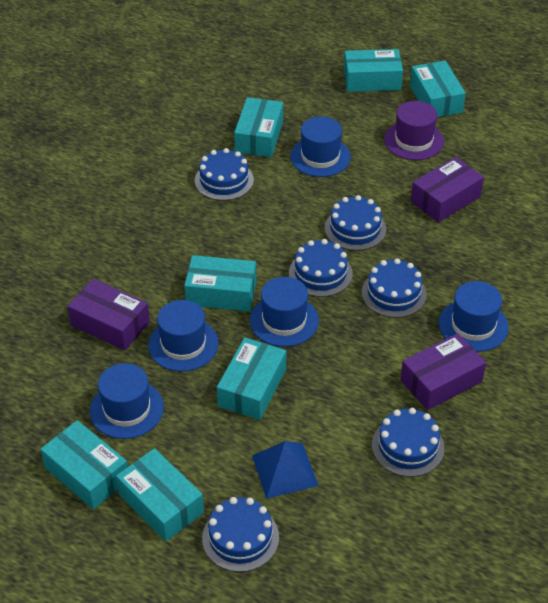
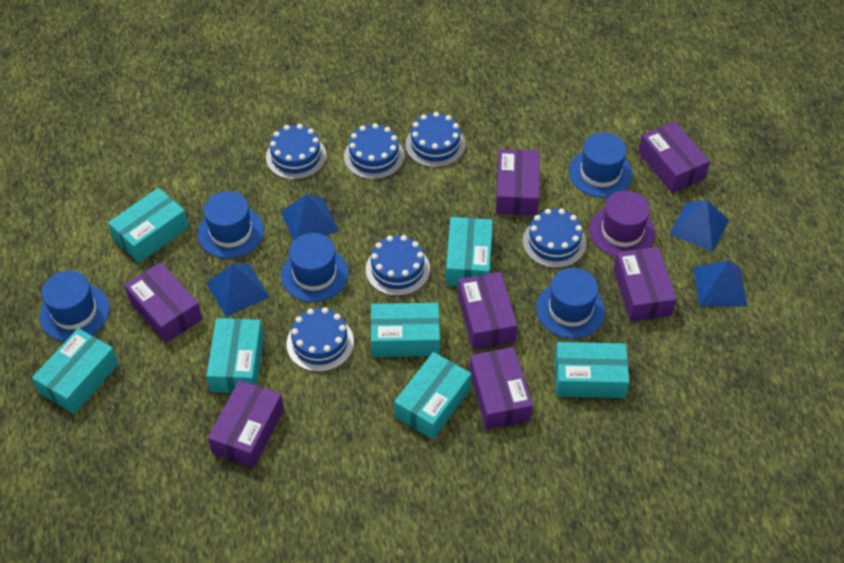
blue pyramid: 1 -> 4
purple box: 3 -> 7

